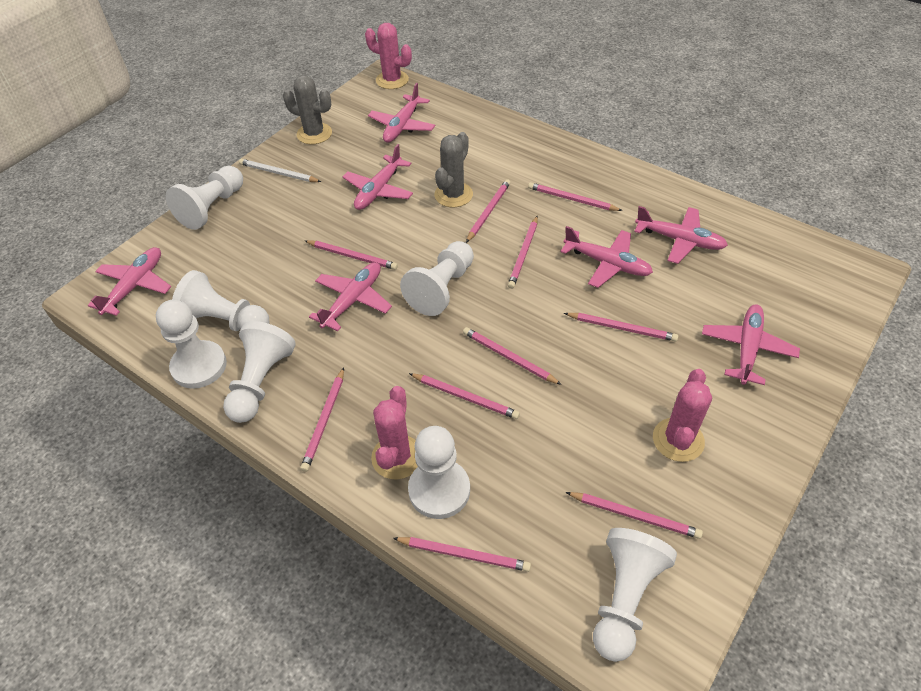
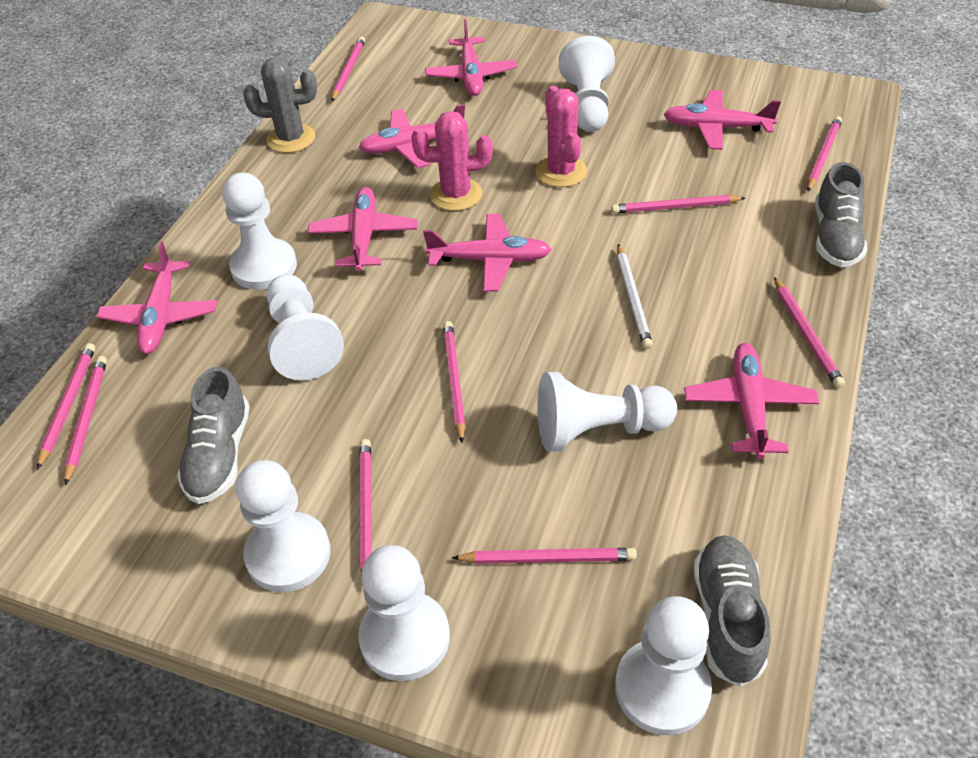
grey cactus: 2 -> 1
grey shoe: 0 -> 3
pink cactus: 3 -> 2
pink pencil: 10 -> 9

